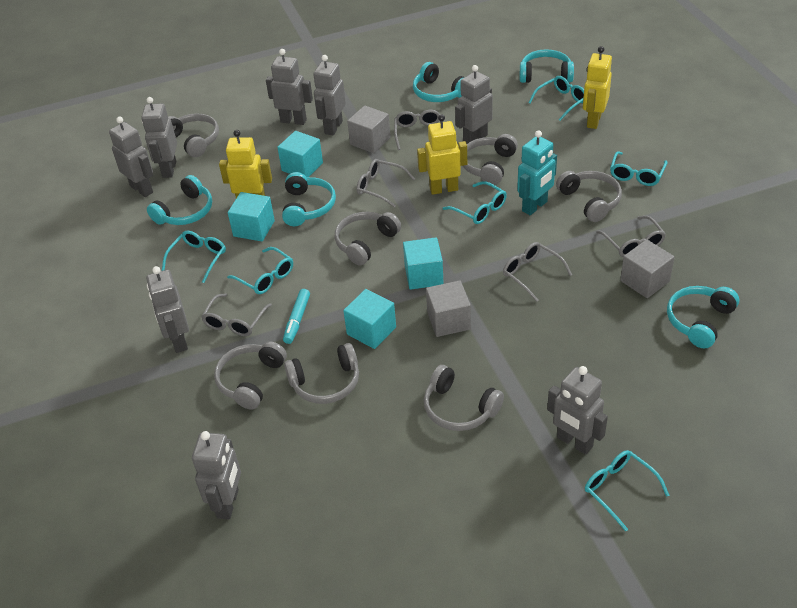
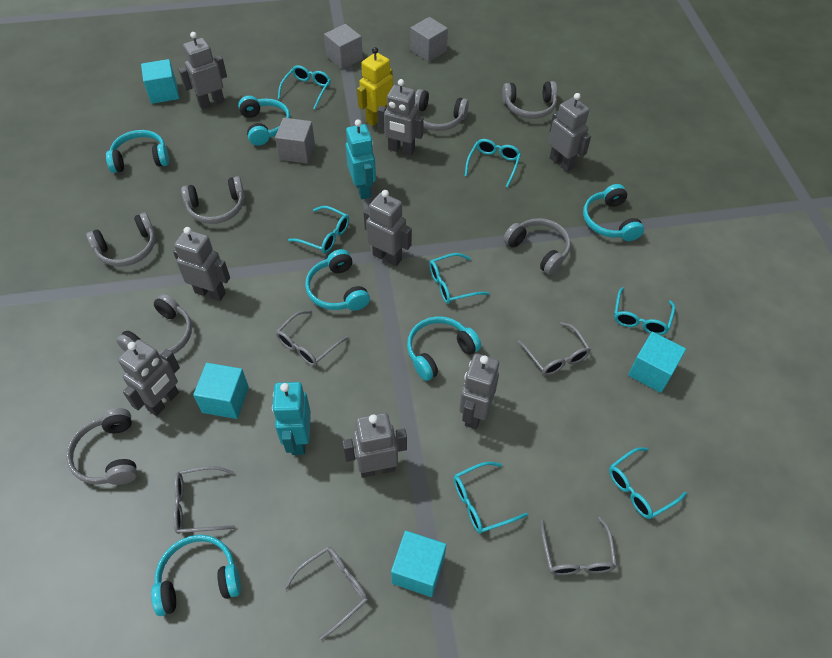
turquoise glasses: 6 -> 7
turquoise headphones: 5 -> 6
turquoise marker: 1 -> 0
turquoise robot: 1 -> 2
yellow robot: 3 -> 1

